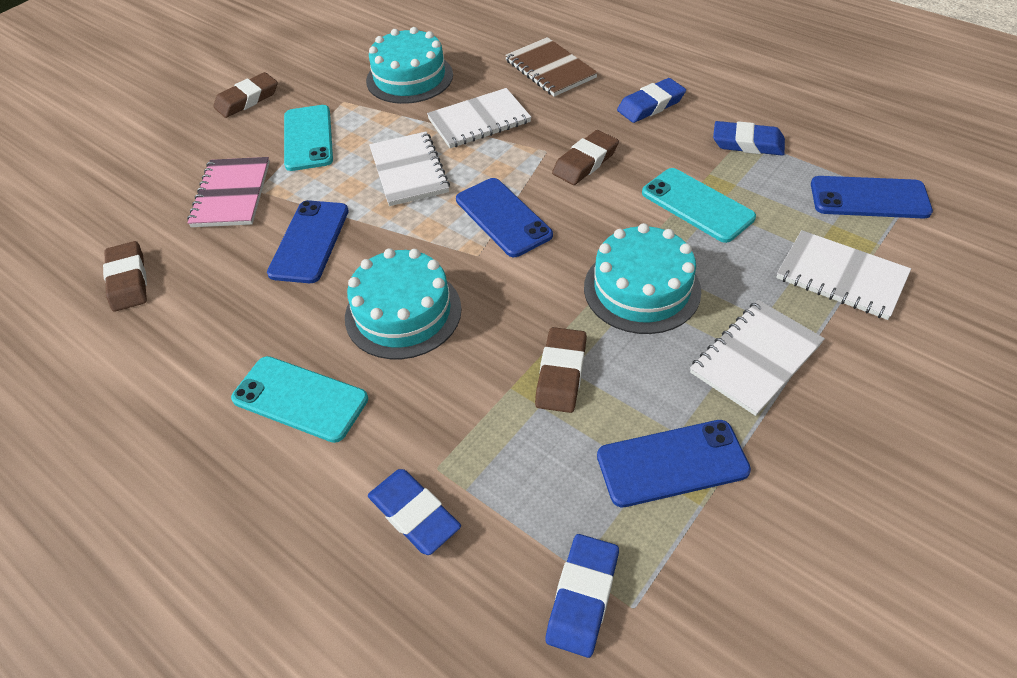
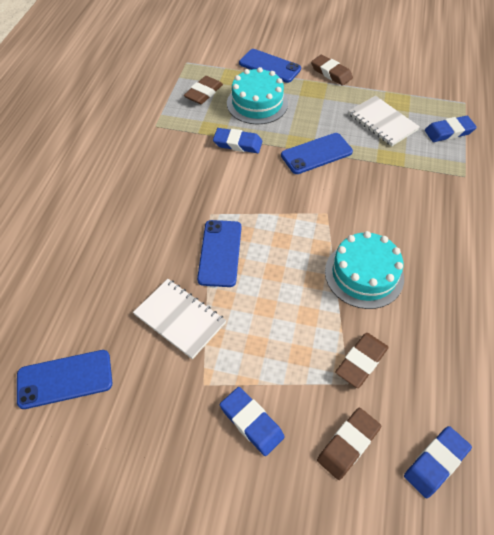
brown notebook: 1 -> 0
pink notebook: 1 -> 0
turquoise cake: 3 -> 2
turquoise phone: 3 -> 0
white notebook: 4 -> 2

